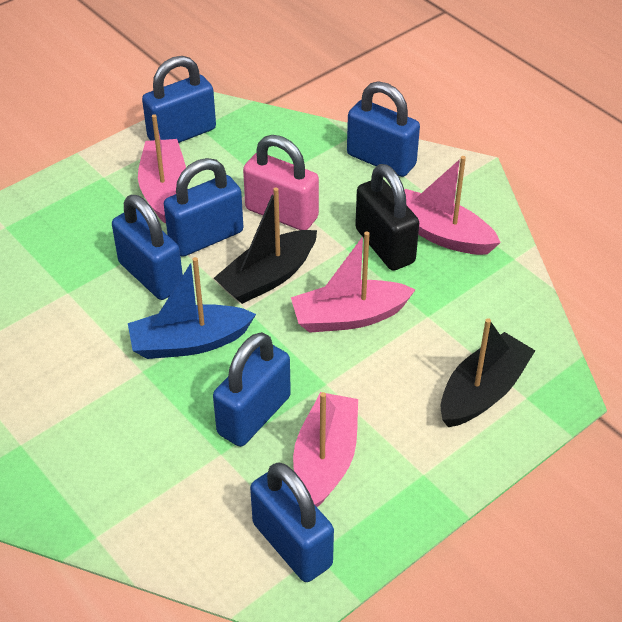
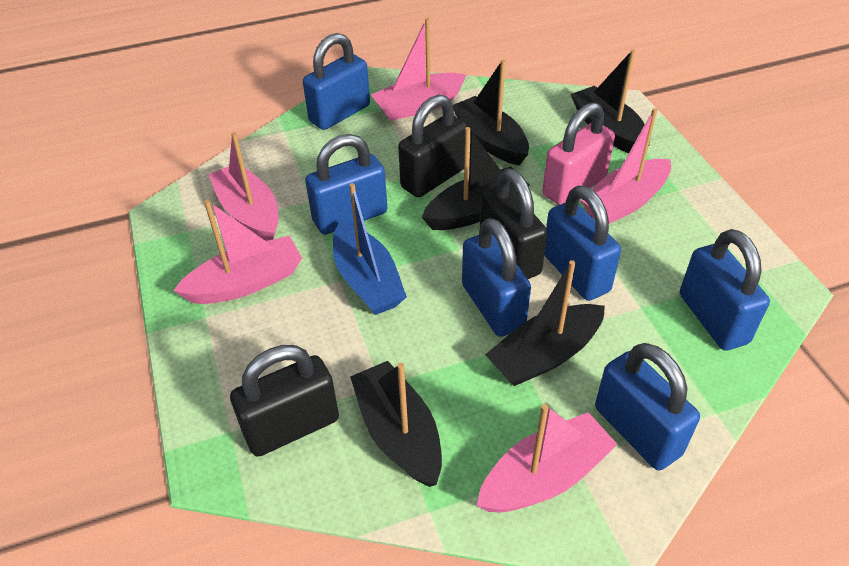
black boat: 2 -> 5
black padlock: 1 -> 3
pink boat: 4 -> 5

